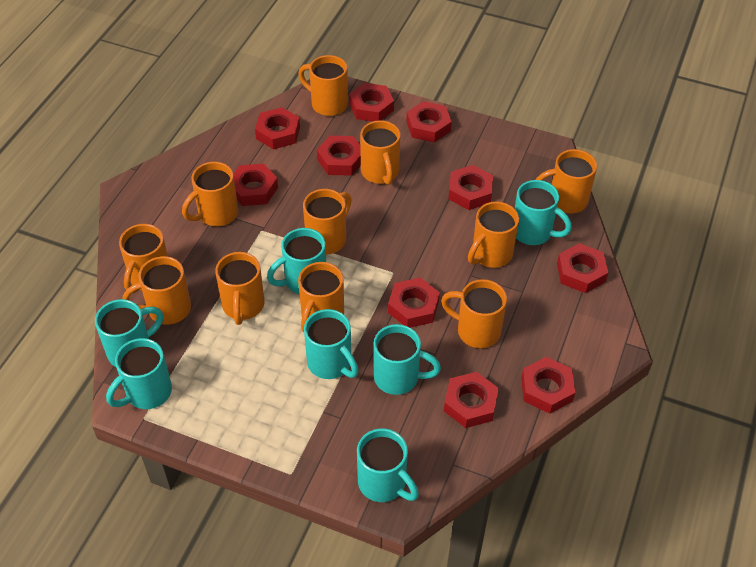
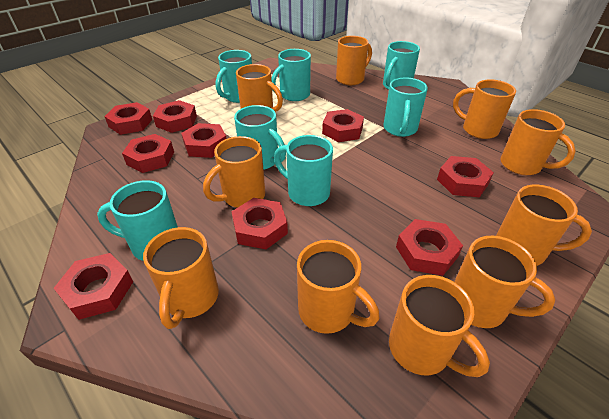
orange mug: 11 -> 10
red nut: 10 -> 9

